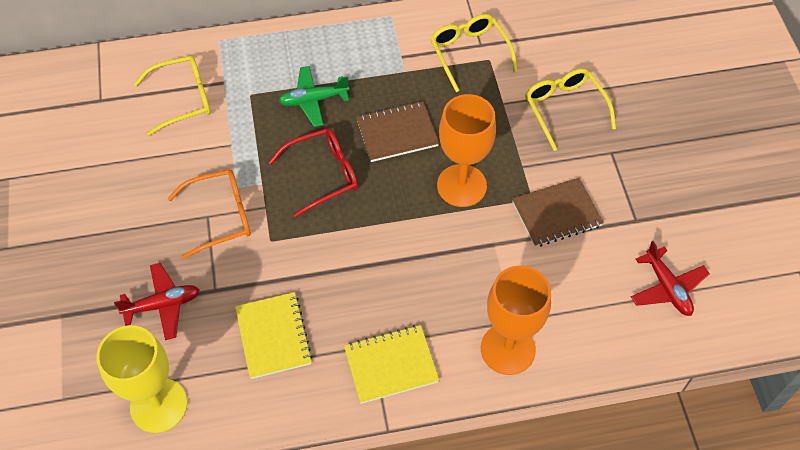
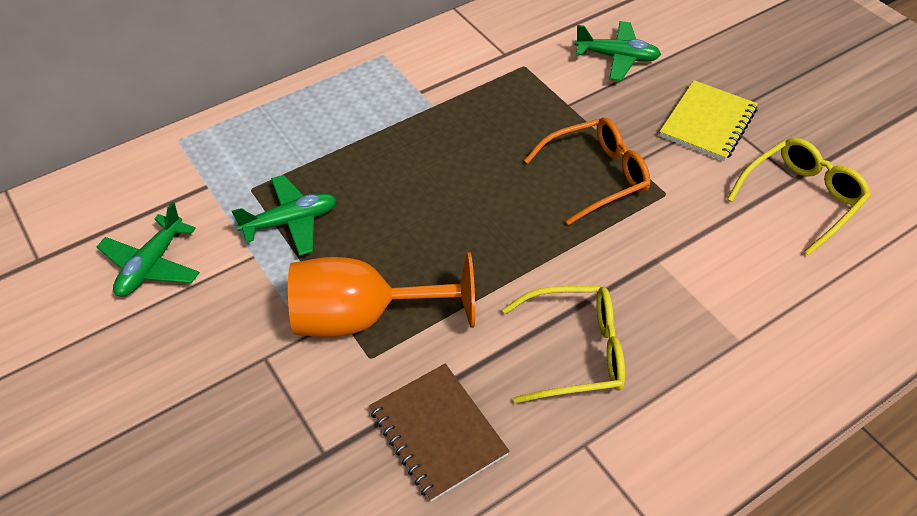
brown notebook: 2 -> 1
green plane: 1 -> 3
orange goblet: 2 -> 1
red glasses: 1 -> 0
red plane: 2 -> 0
yellow glasses: 3 -> 2
yellow goblet: 1 -> 0
yellow notebook: 2 -> 1

